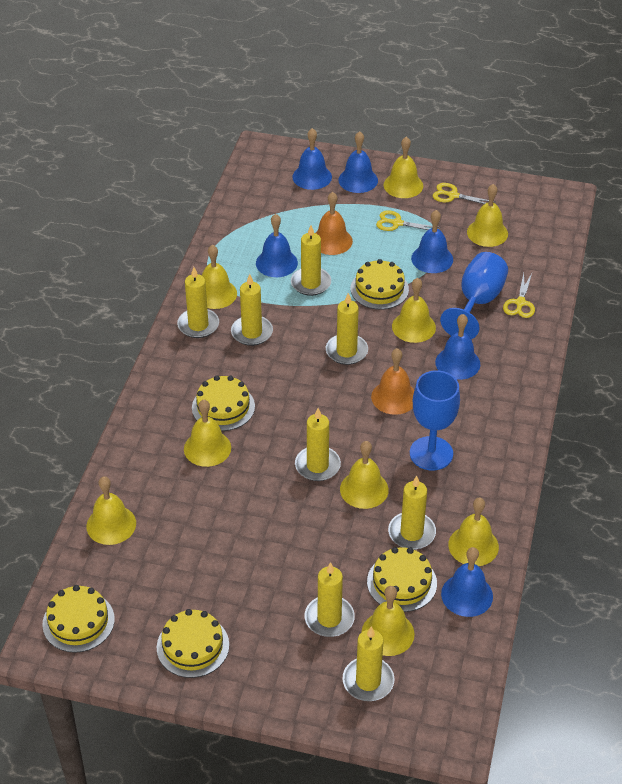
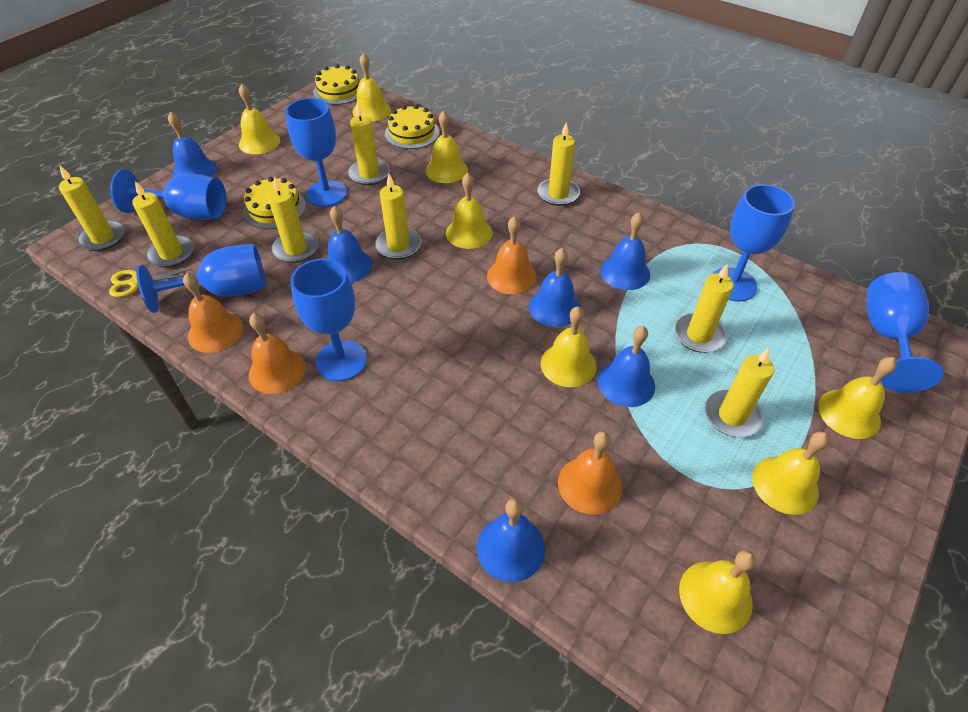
blue goblet: 2 -> 6
orange bell: 2 -> 4
yellow bell: 9 -> 8
yellow cake: 5 -> 3
yellow scissors: 3 -> 1

